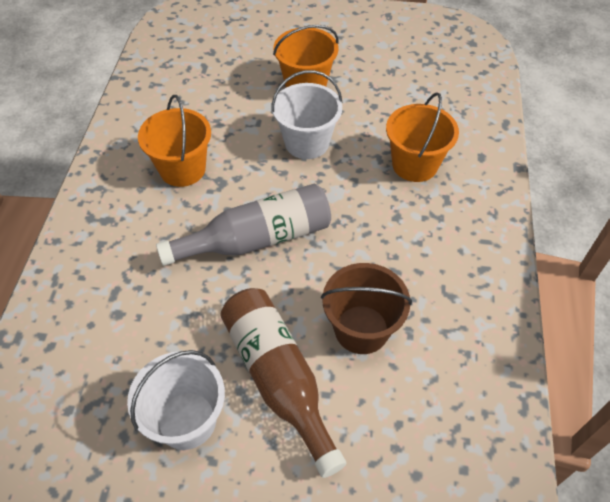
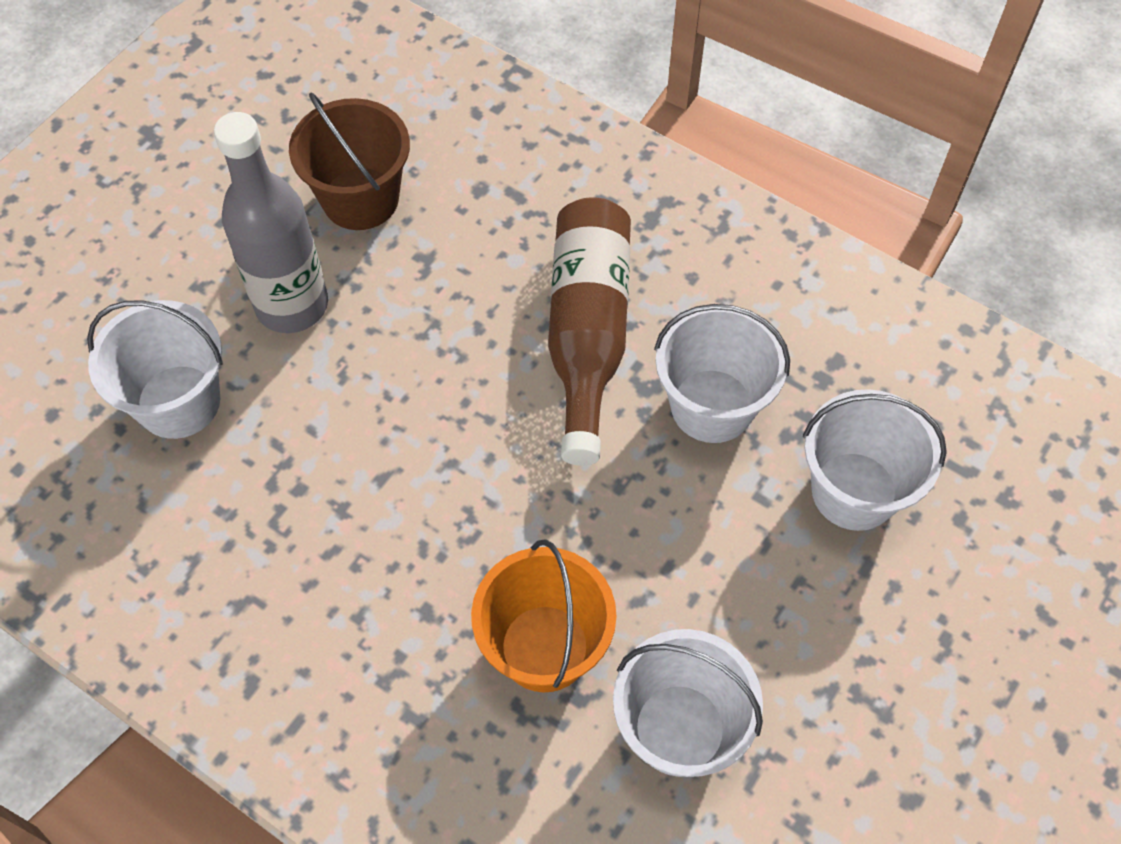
orange bucket: 3 -> 1
white bucket: 2 -> 4

